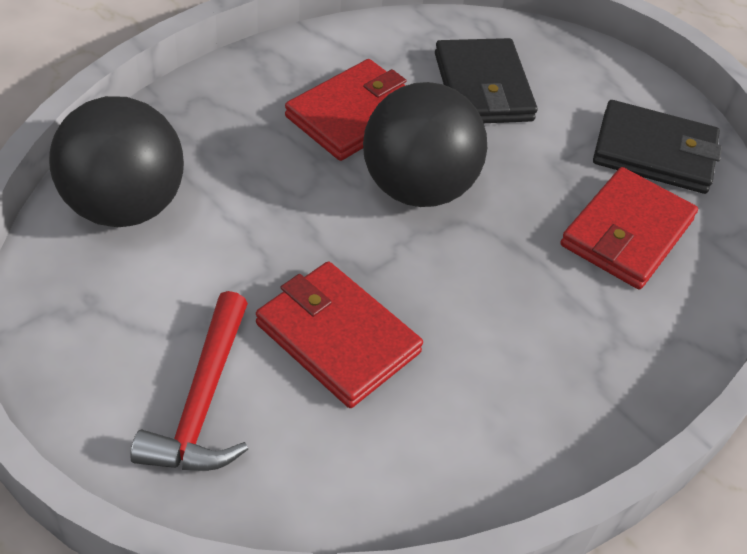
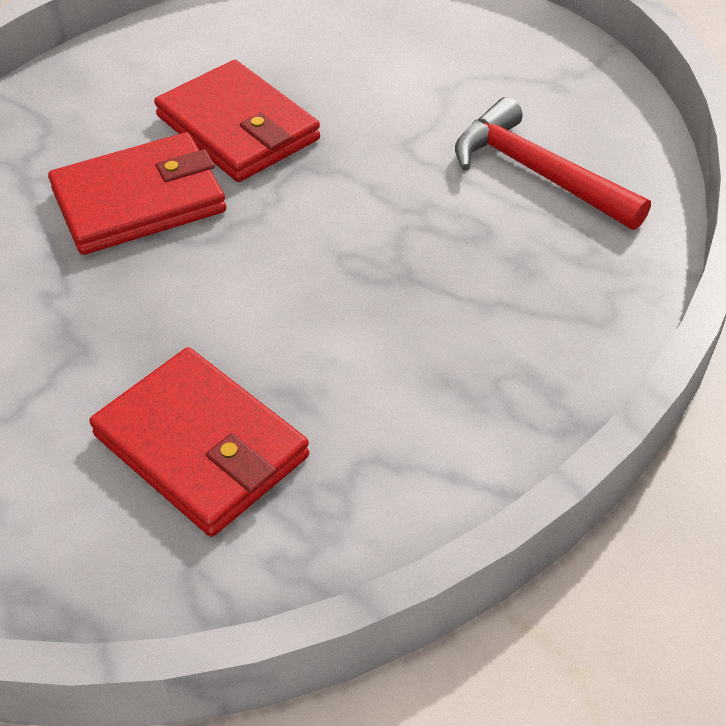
black ball: 2 -> 0
black wallet: 2 -> 0

